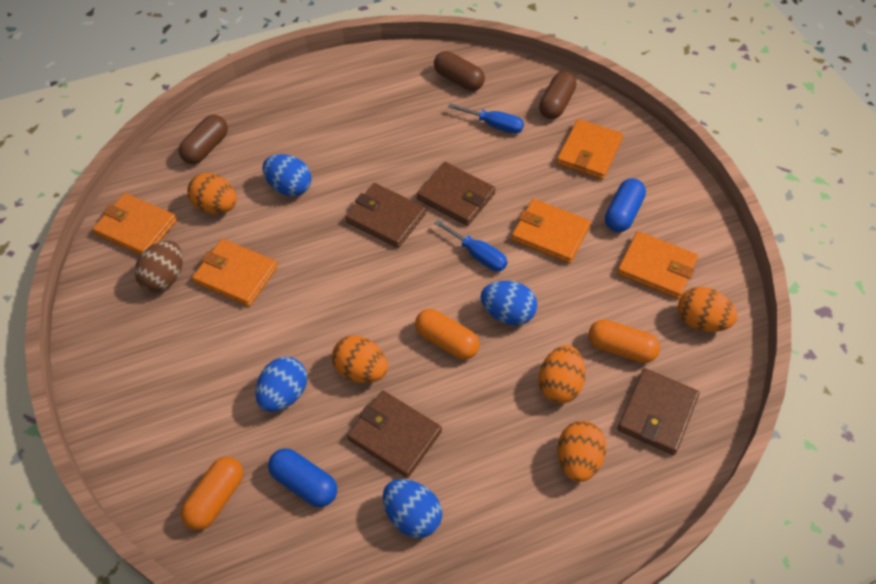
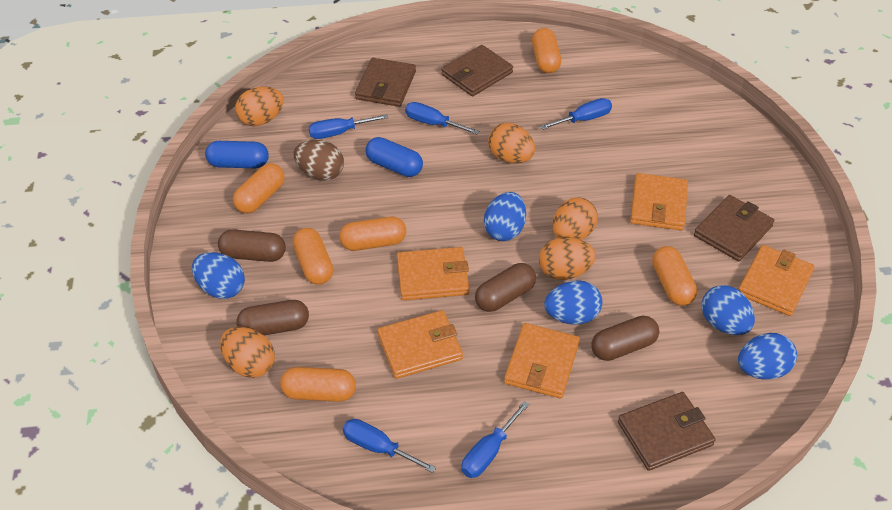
blue egg: 4 -> 5
blue screwdriver: 2 -> 5
brown capsule: 3 -> 4
orange capsule: 3 -> 6

